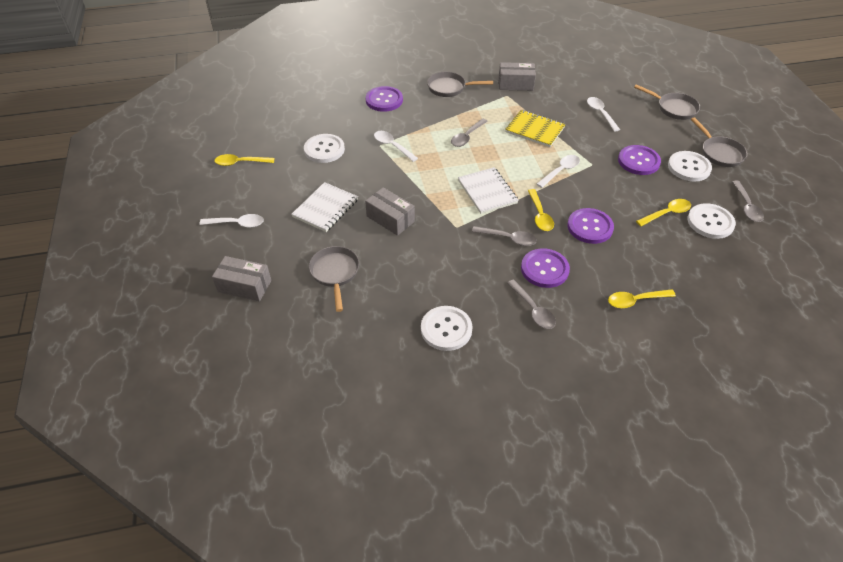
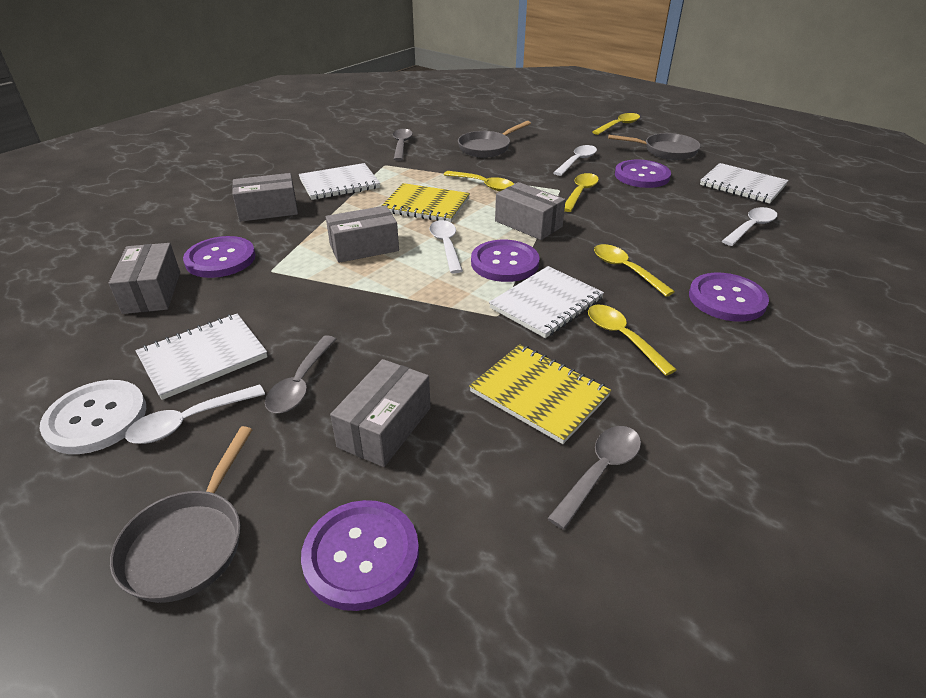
grey box: 3 -> 5
grey pan: 4 -> 3
grey spoon: 4 -> 3
purple button: 4 -> 5
white button: 4 -> 1
white notebook: 2 -> 4
yellow notebook: 1 -> 2
yellow spoon: 4 -> 5

